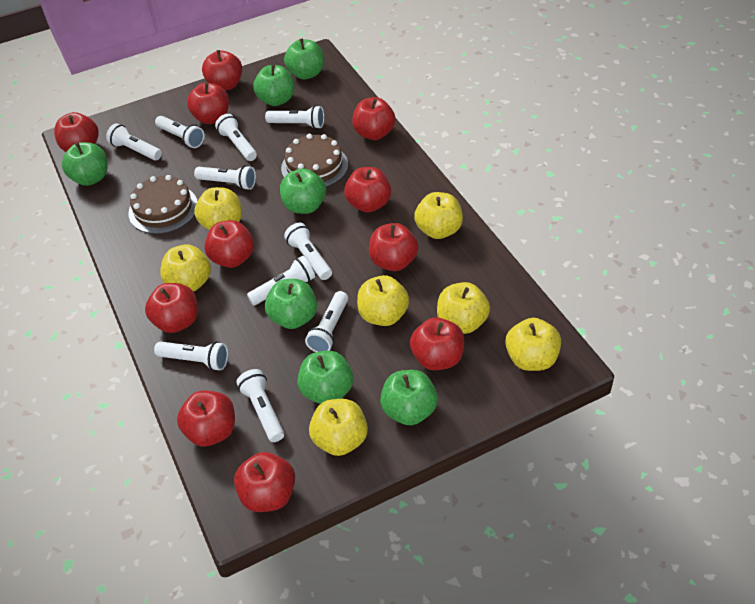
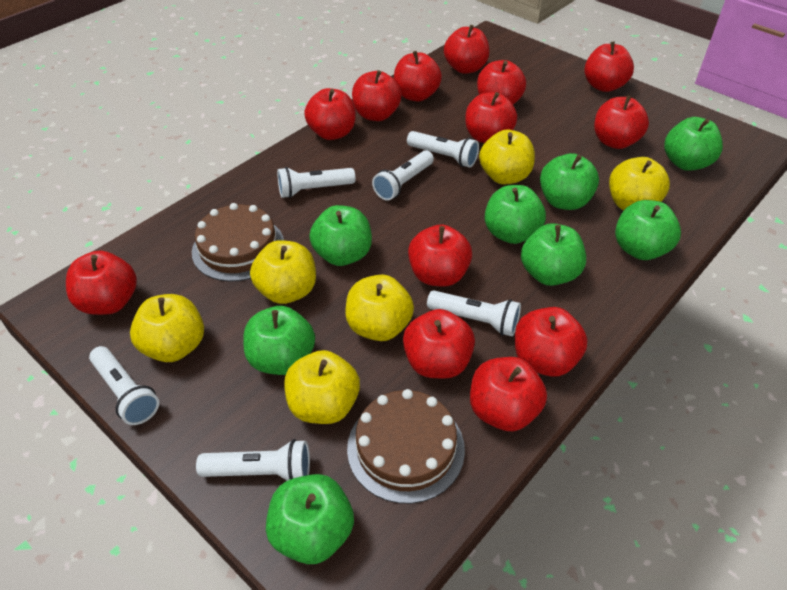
green apple: 7 -> 8
red apple: 11 -> 13
white flashlight: 10 -> 6
yellow apple: 7 -> 6

